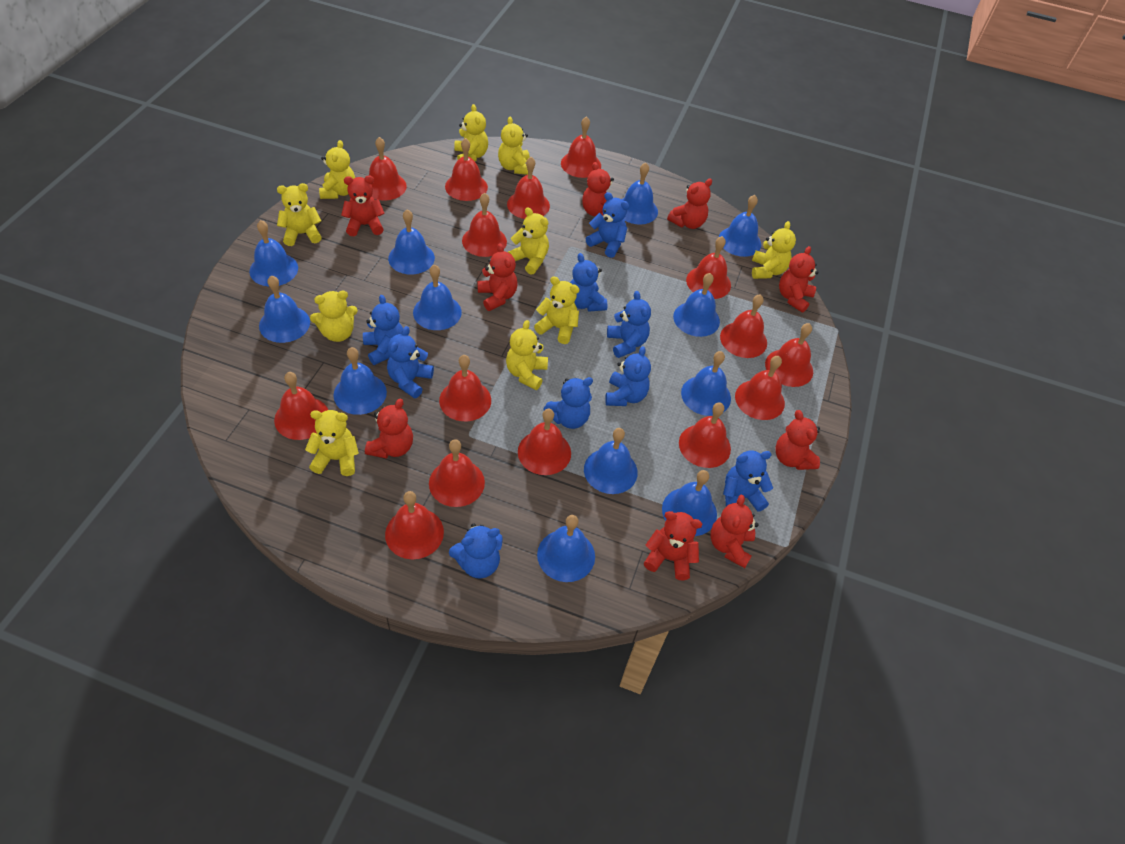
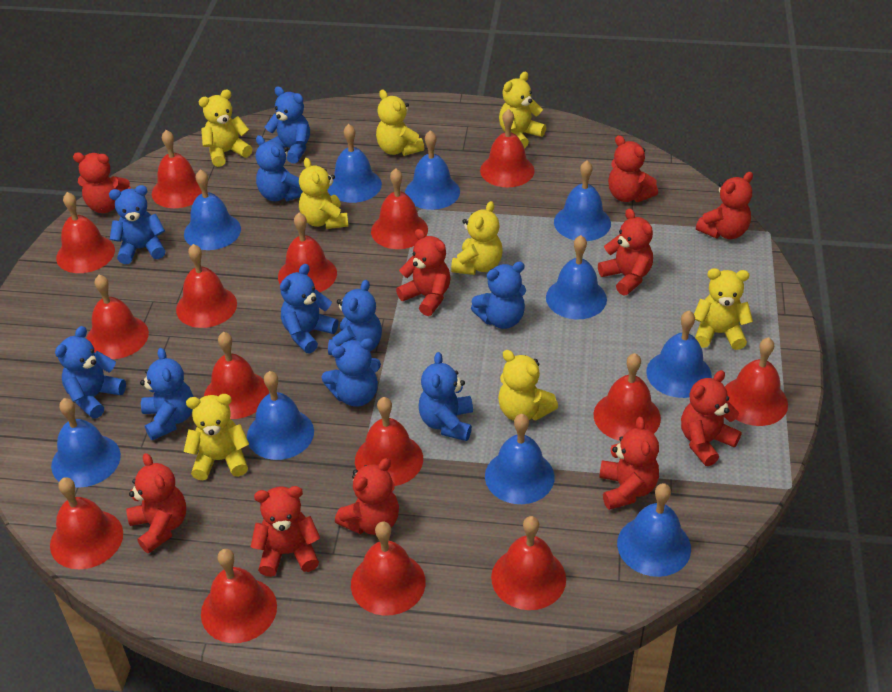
blue bell: 12 -> 10
blue teddy bear: 9 -> 10
red teddy bear: 9 -> 10
yellow teddy bear: 10 -> 8

